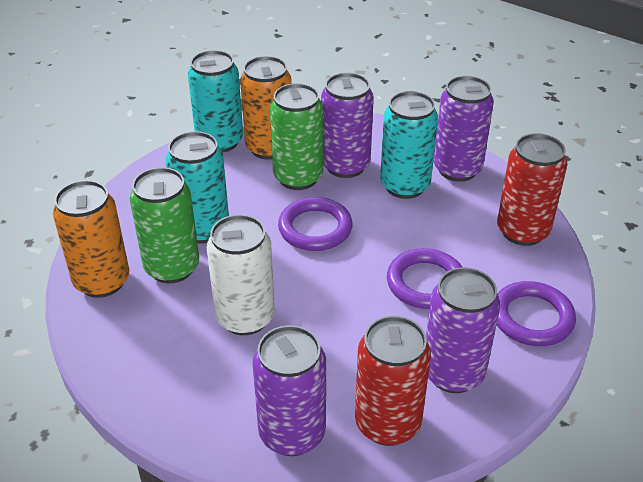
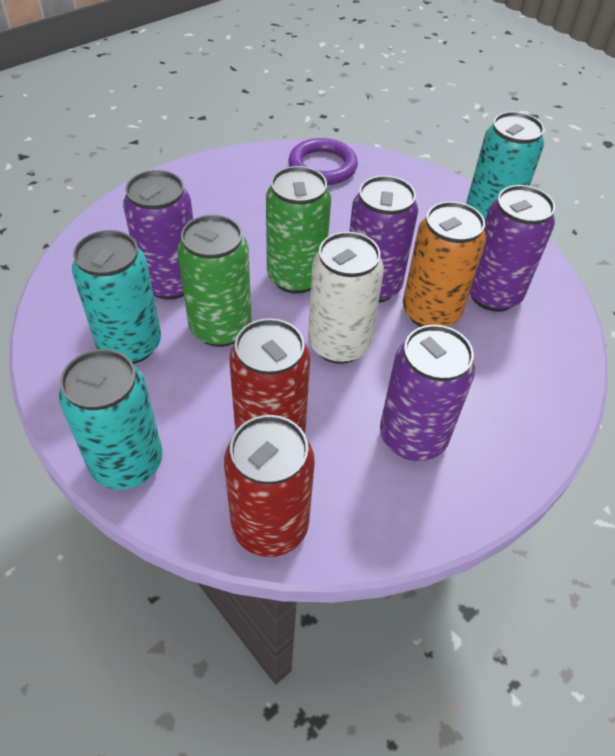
orange can: 2 -> 1
purple ring: 3 -> 1

